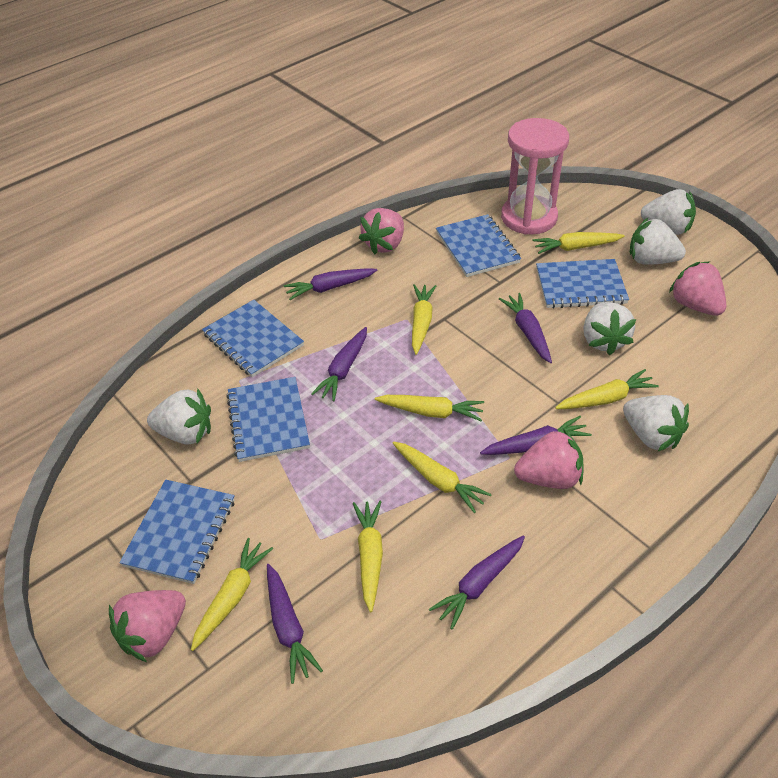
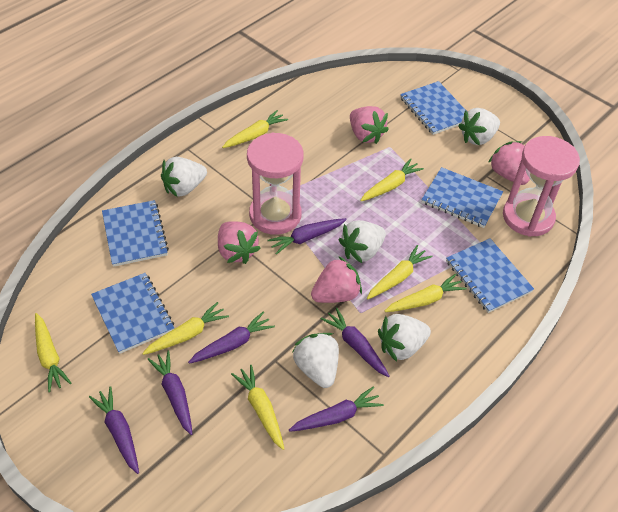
pink hourglass: 1 -> 2

